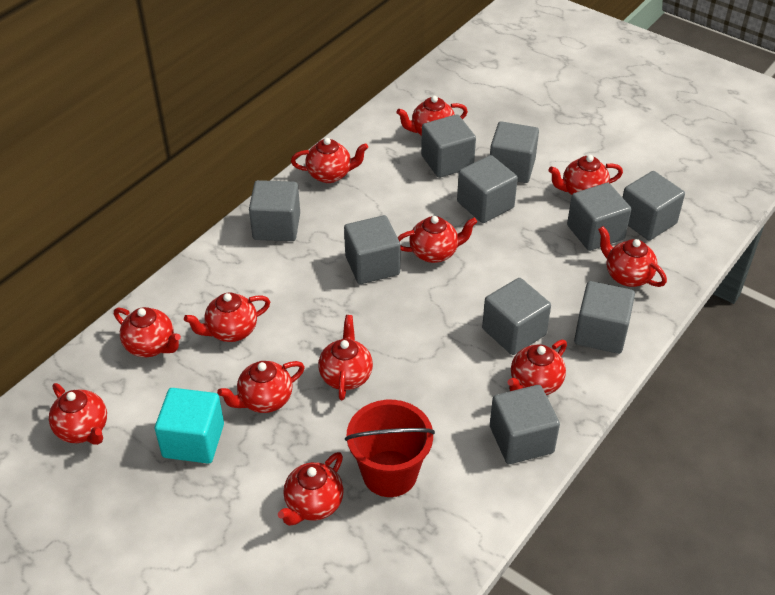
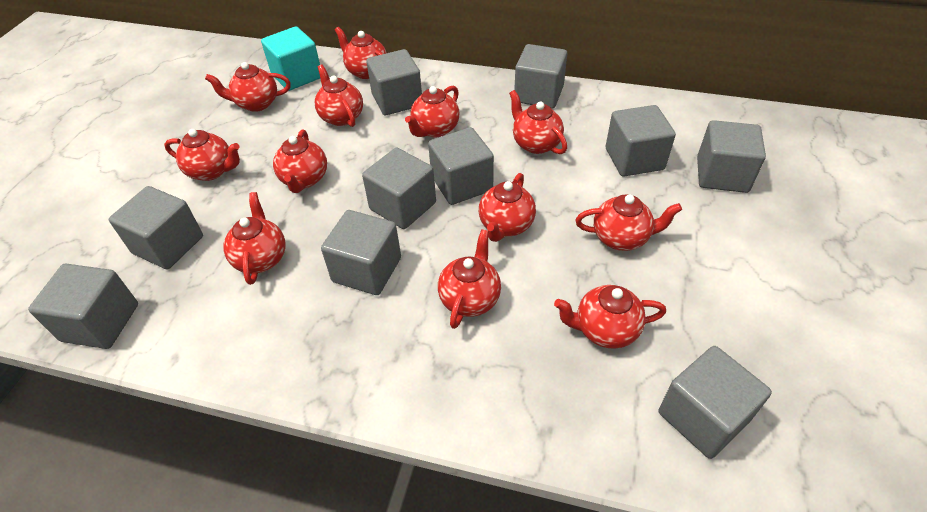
red bucket: 1 -> 0

